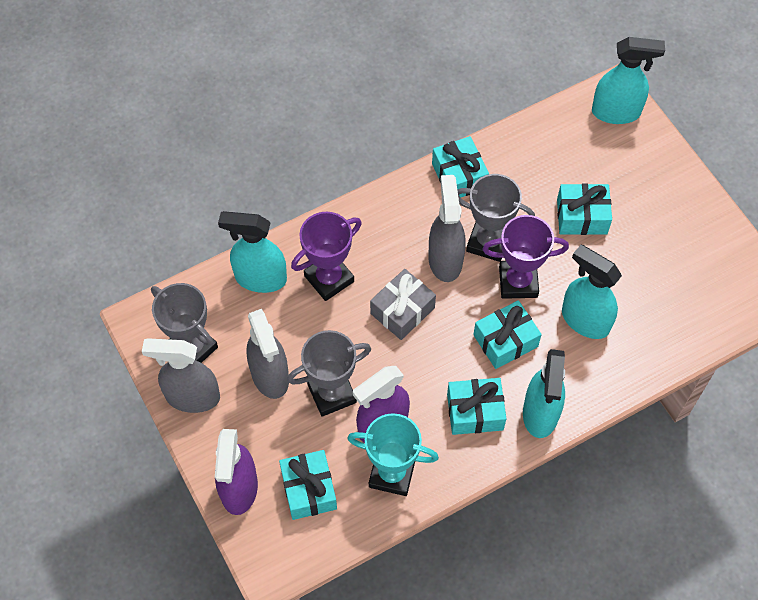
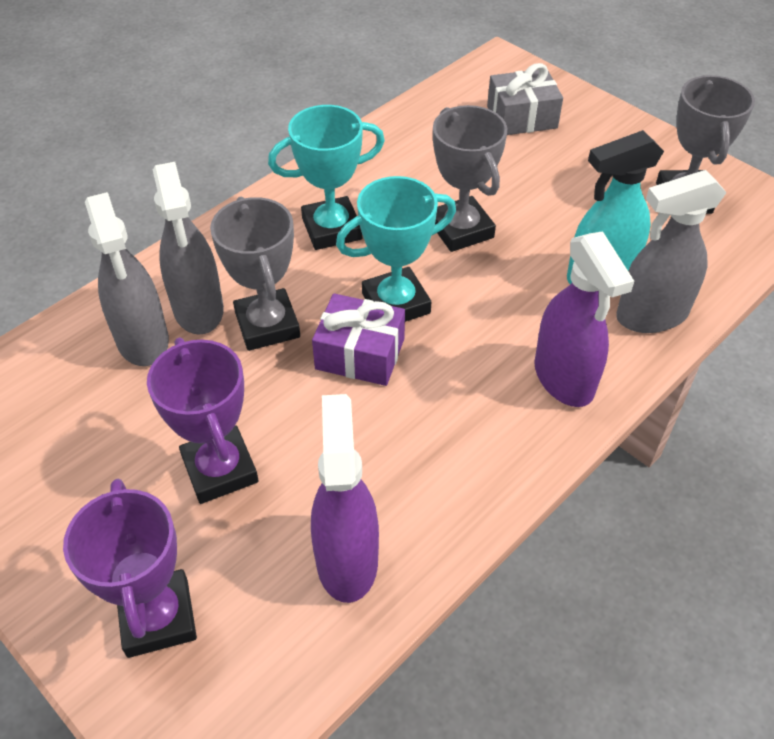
purple gift: 0 -> 1
turquoise gift: 5 -> 0
turquoise spray bottle: 4 -> 1
turquoise trophy: 1 -> 2

